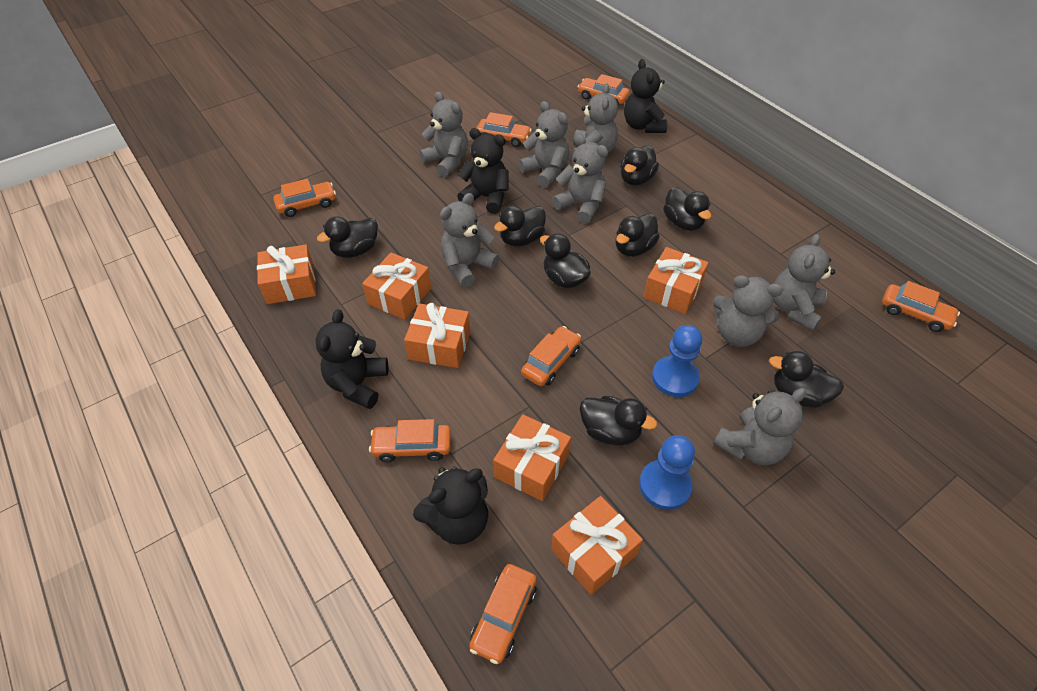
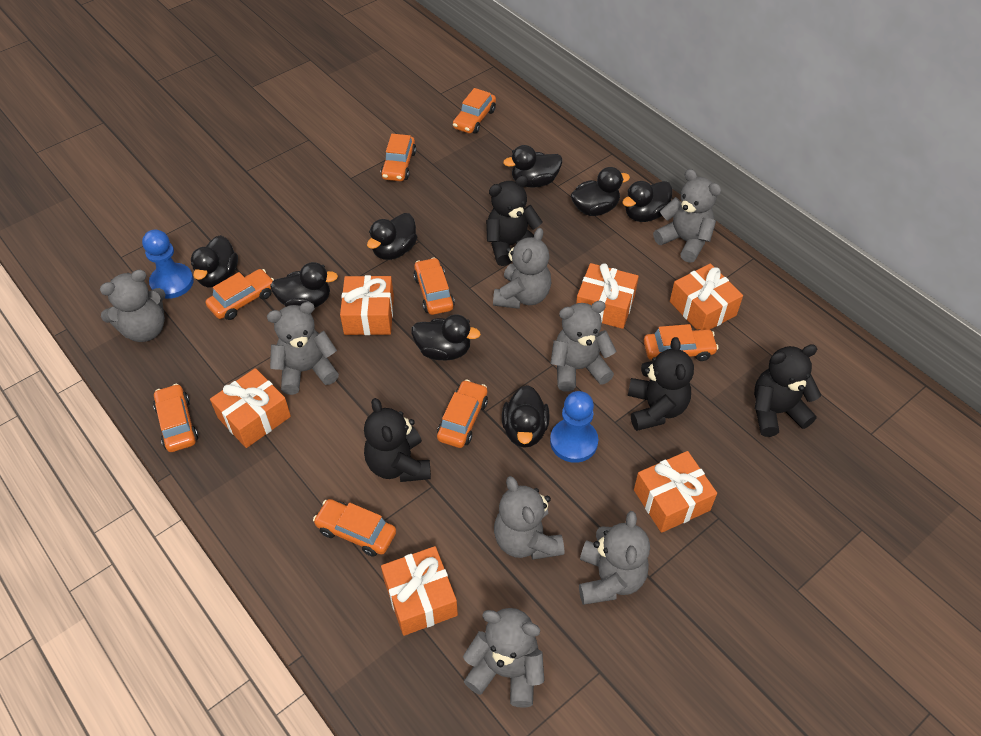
orange car: 7 -> 8

